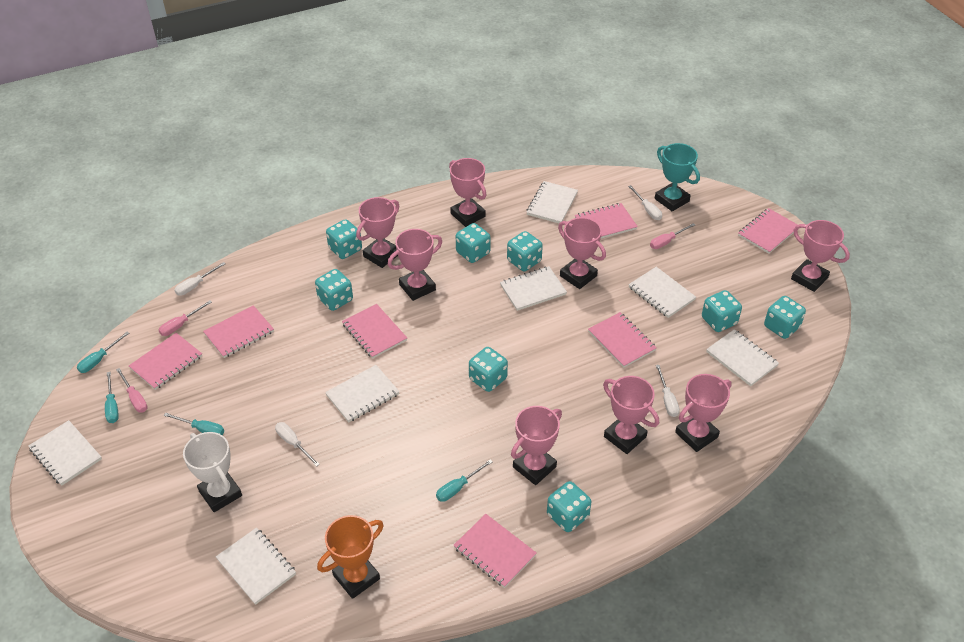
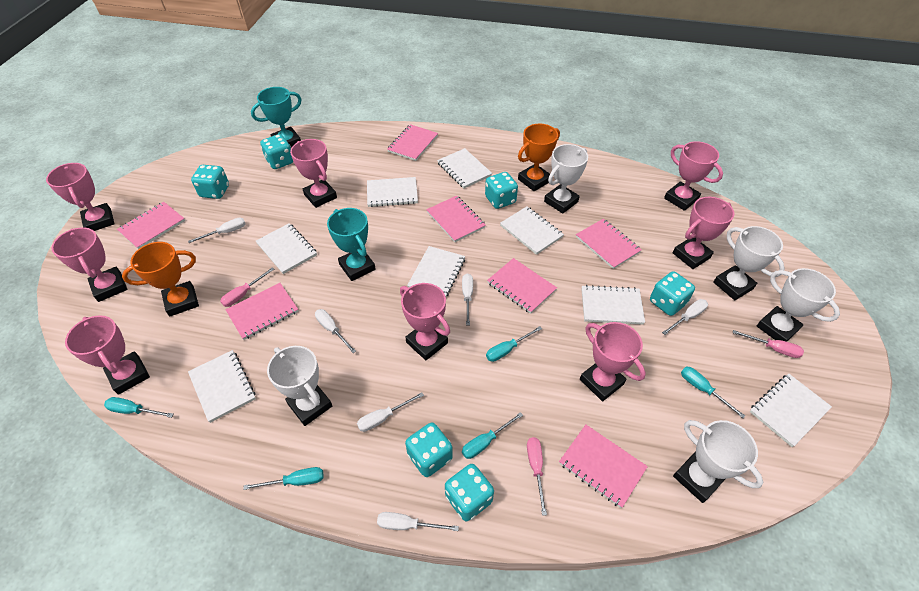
orange trophy: 1 -> 2
turquoise dice: 8 -> 6
turquoise screwdriver: 4 -> 5
turquoise trophy: 1 -> 2
white notebook: 7 -> 8
white screwdriver: 4 -> 6
white trophy: 1 -> 5

